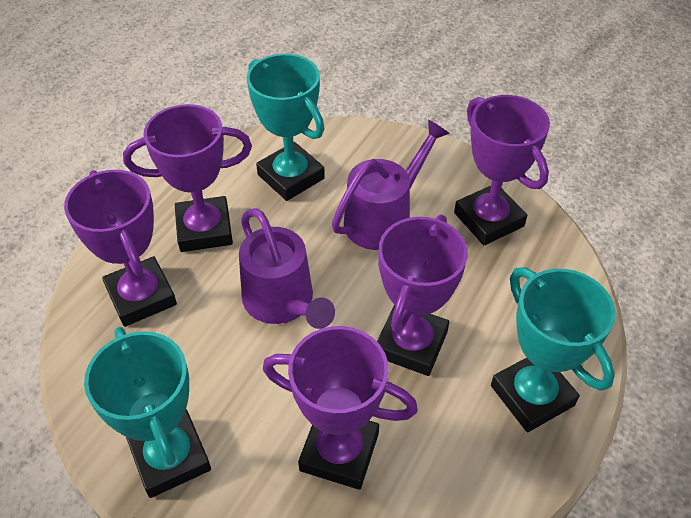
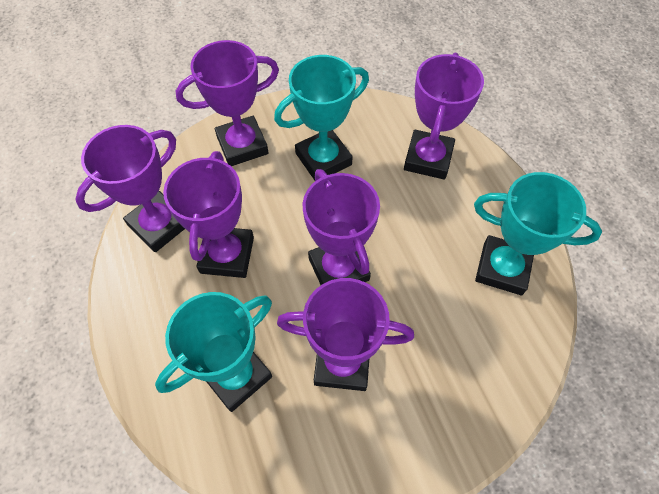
purple trophy: 5 -> 6
purple watering can: 2 -> 0

